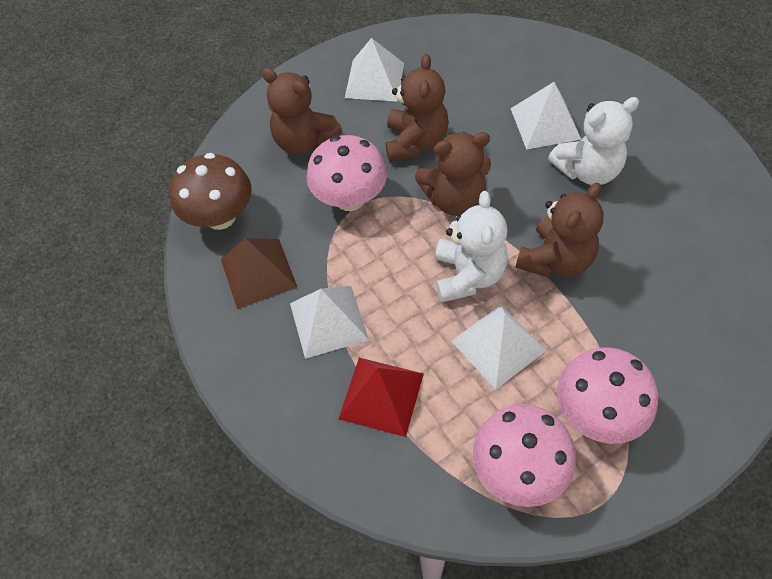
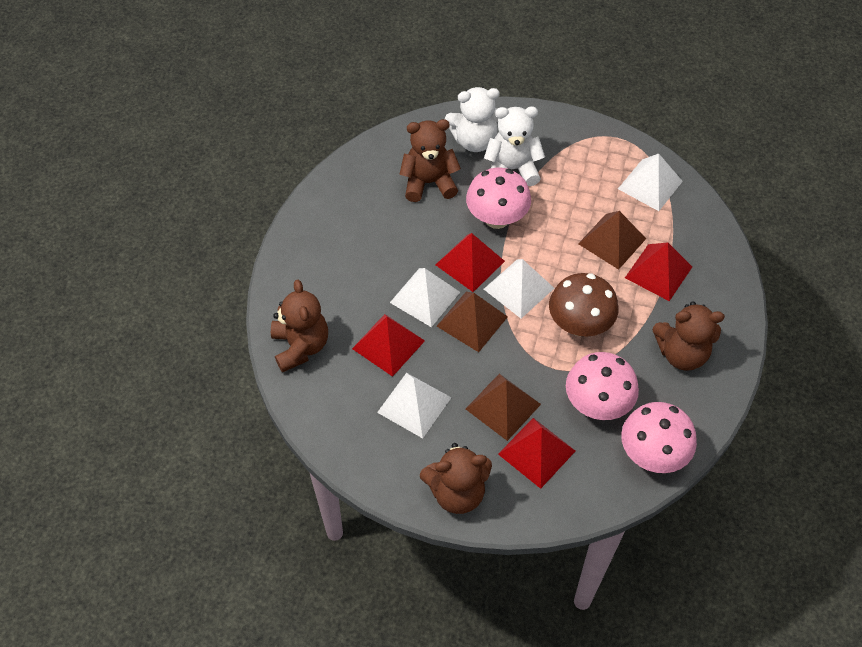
brown pyramid: 1 -> 3
red pyramid: 1 -> 4

